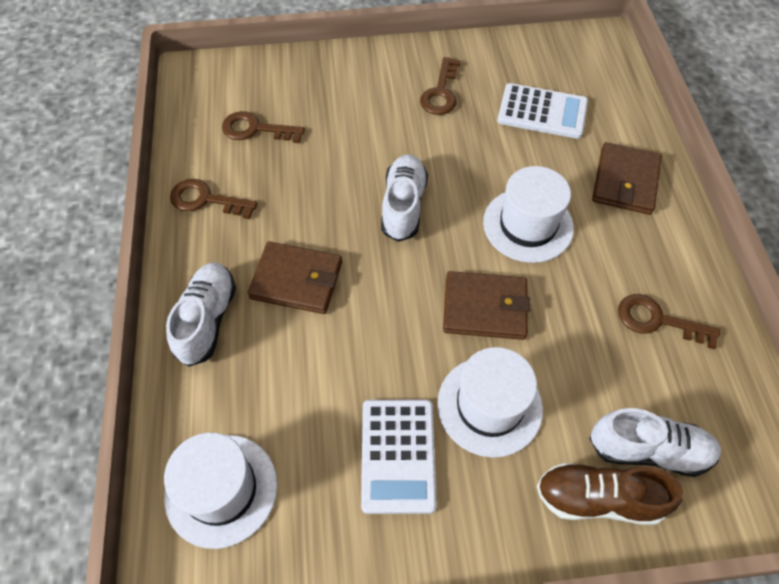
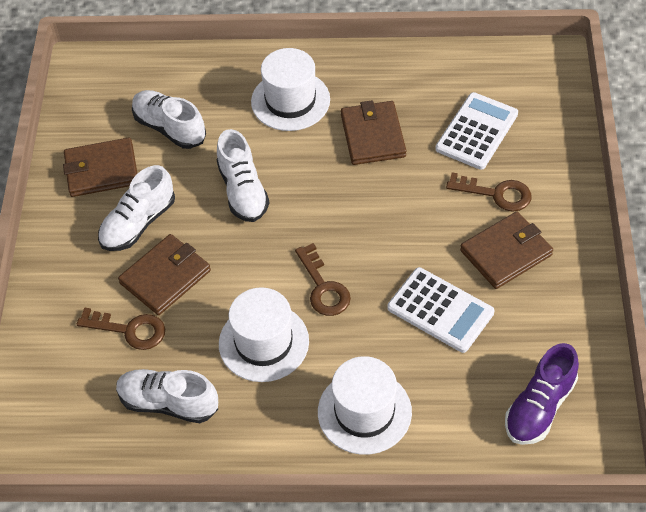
brown key: 4 -> 3
brown shoe: 1 -> 0
brown wallet: 3 -> 4
purple shoe: 0 -> 1
white shoe: 3 -> 4

